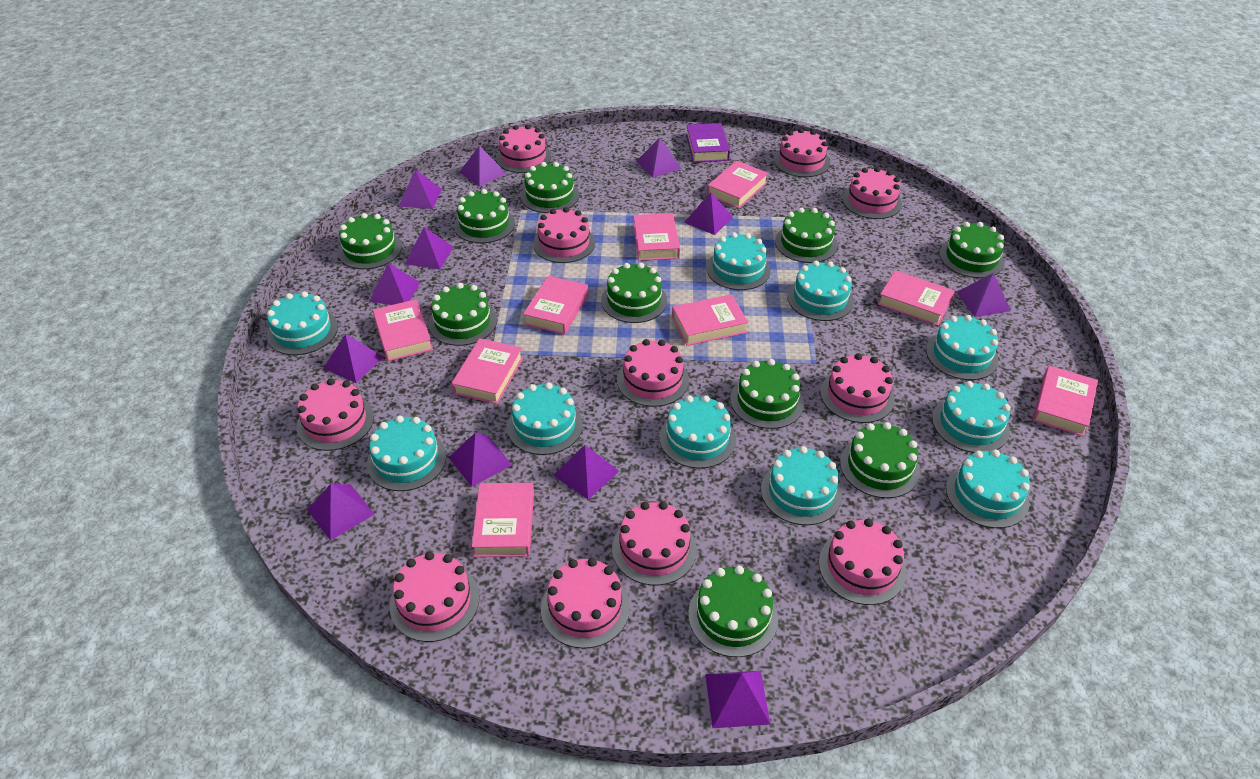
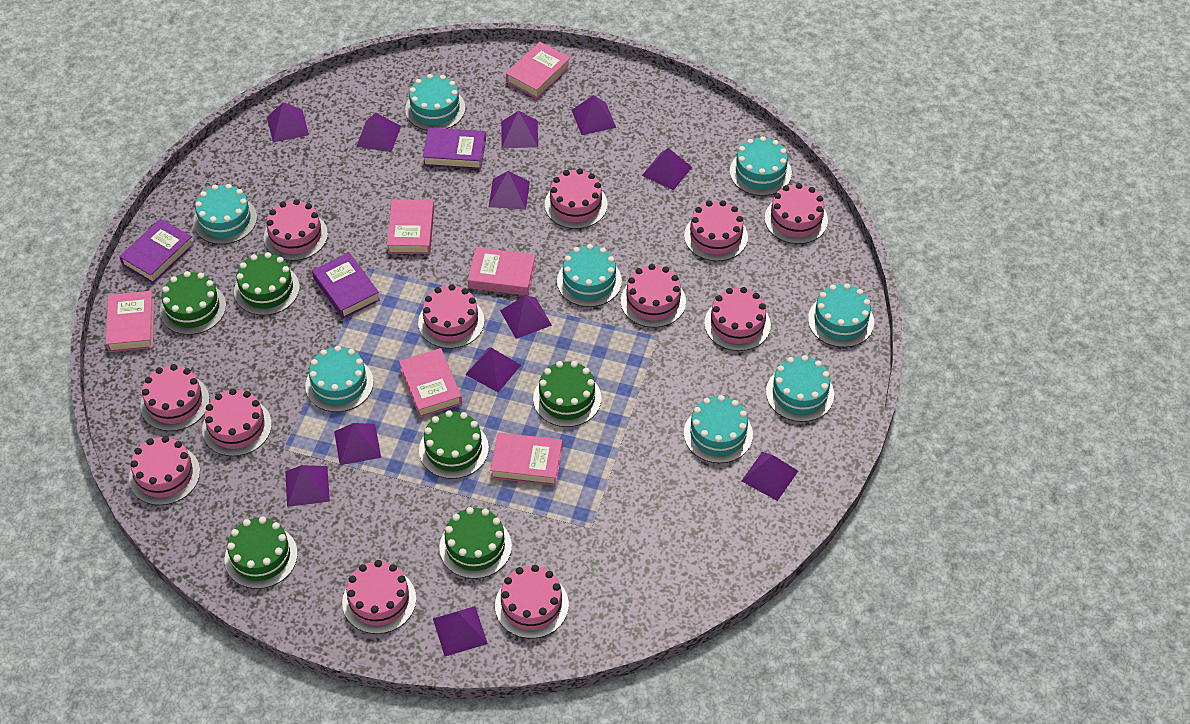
green cake: 10 -> 6
pink book: 9 -> 6
pink cake: 11 -> 12
purple book: 1 -> 3
turquoise cake: 10 -> 8

